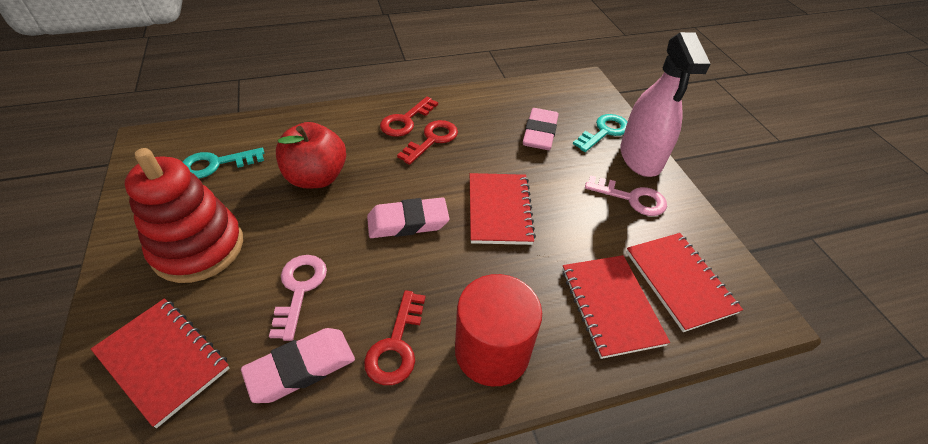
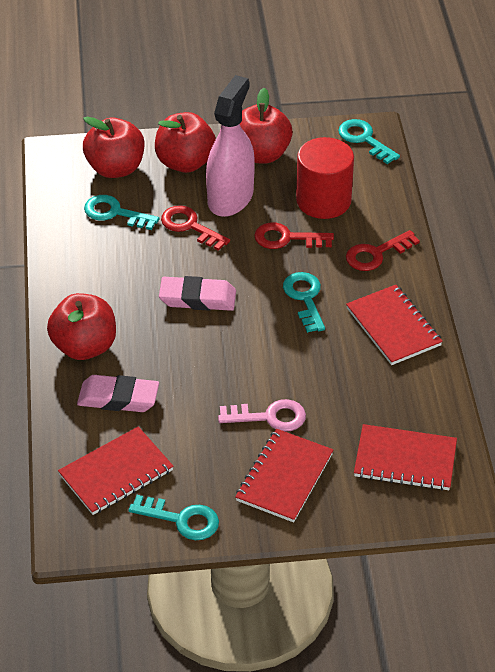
pink eraser: 3 -> 2
pink key: 2 -> 1
red apple: 1 -> 4
red stacking toy: 1 -> 0
turquoise key: 2 -> 4

